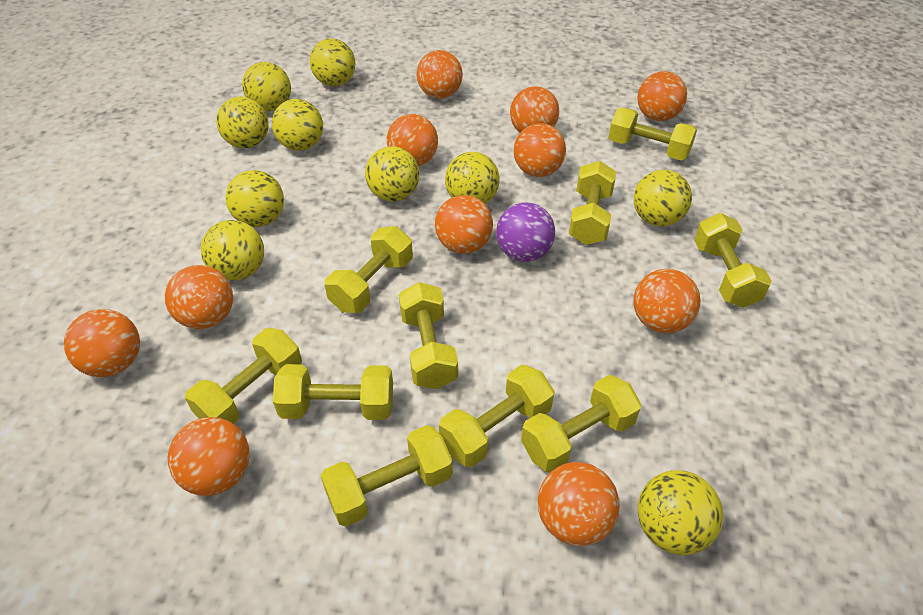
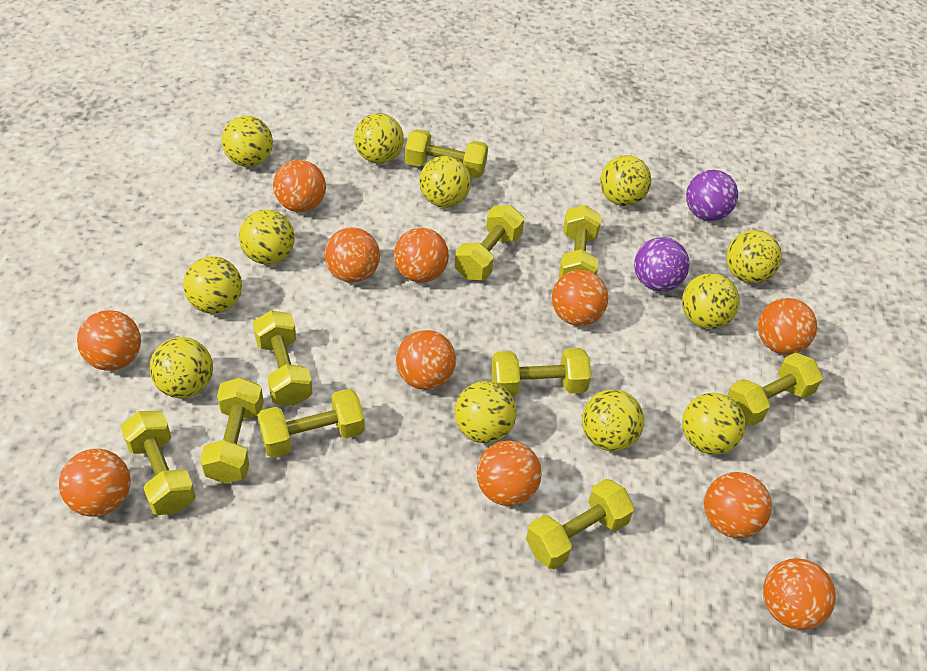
purple ball: 1 -> 2
yellow ball: 10 -> 12

